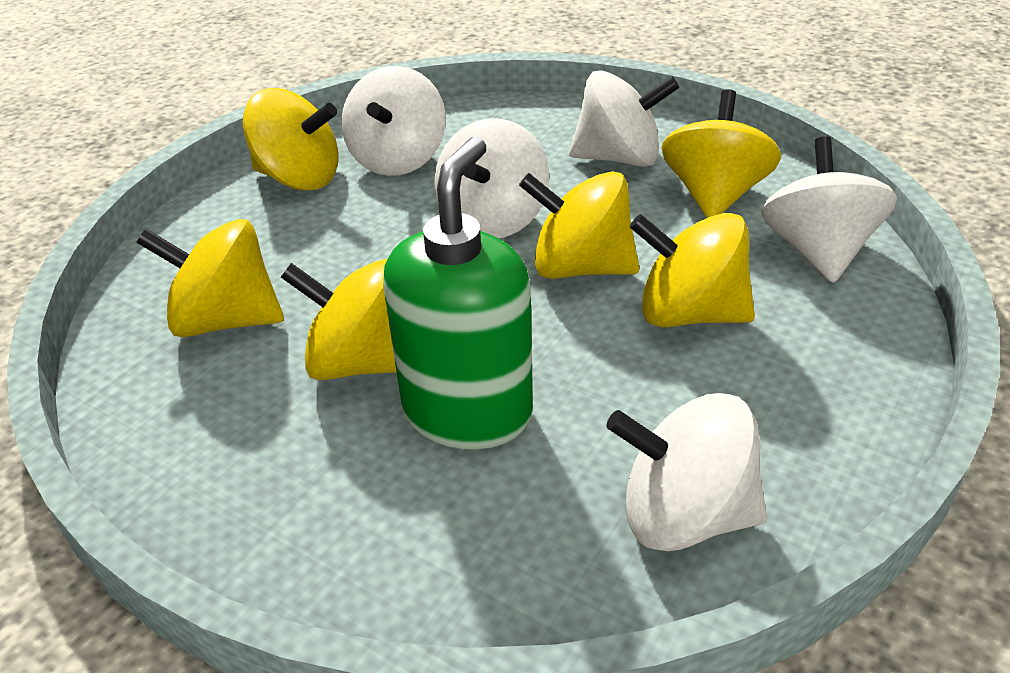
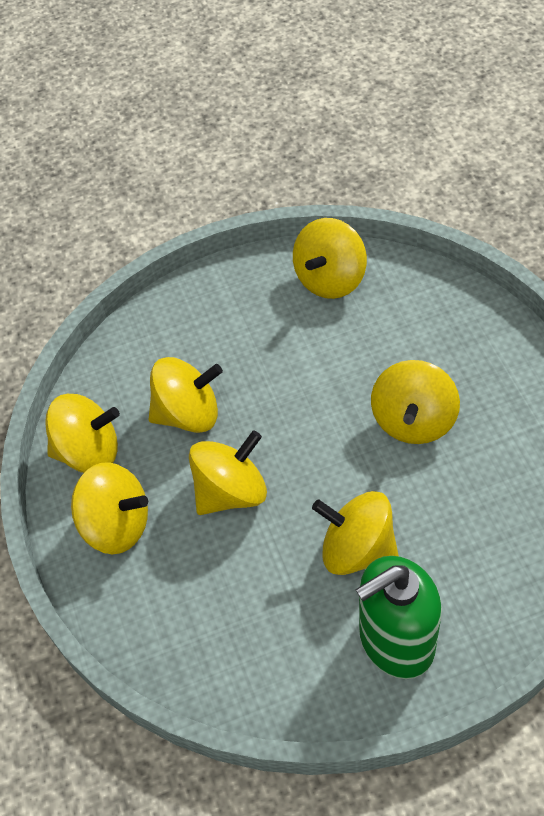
white spinning top: 5 -> 0
yellow spinning top: 6 -> 7

